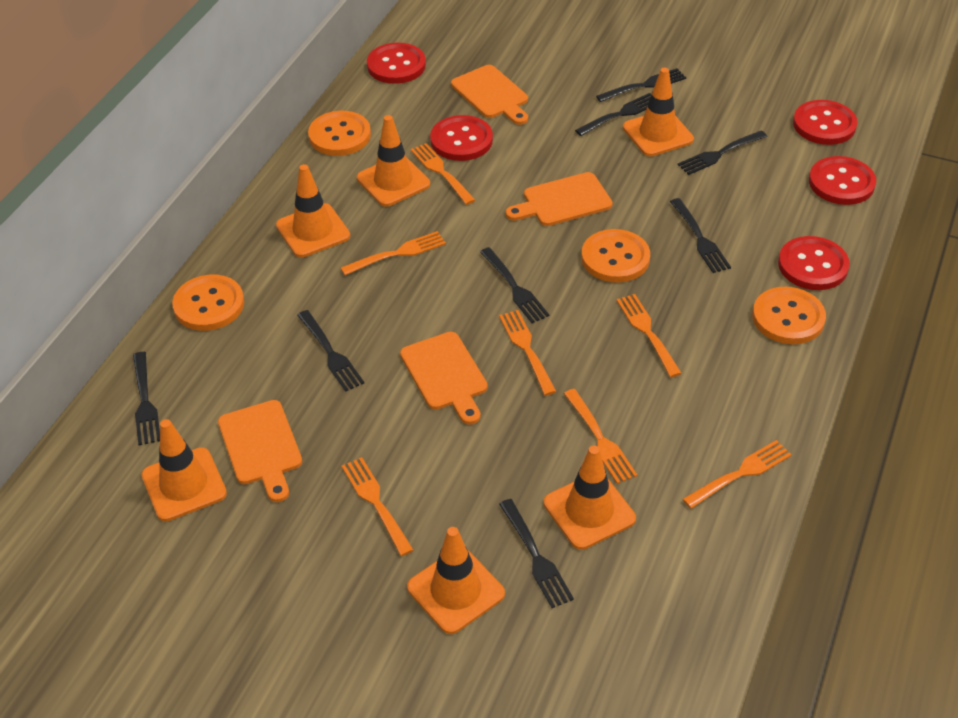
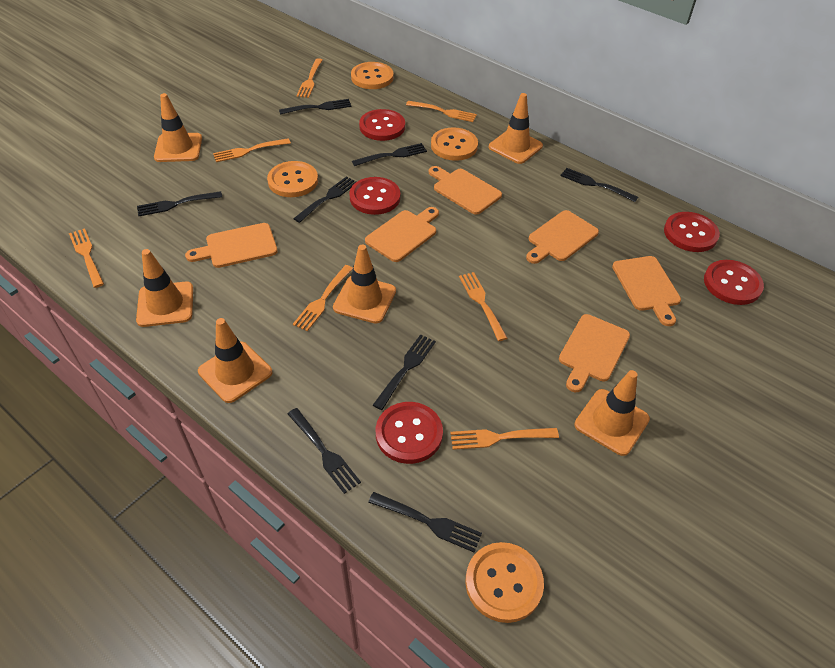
orange cutting board: 4 -> 6

